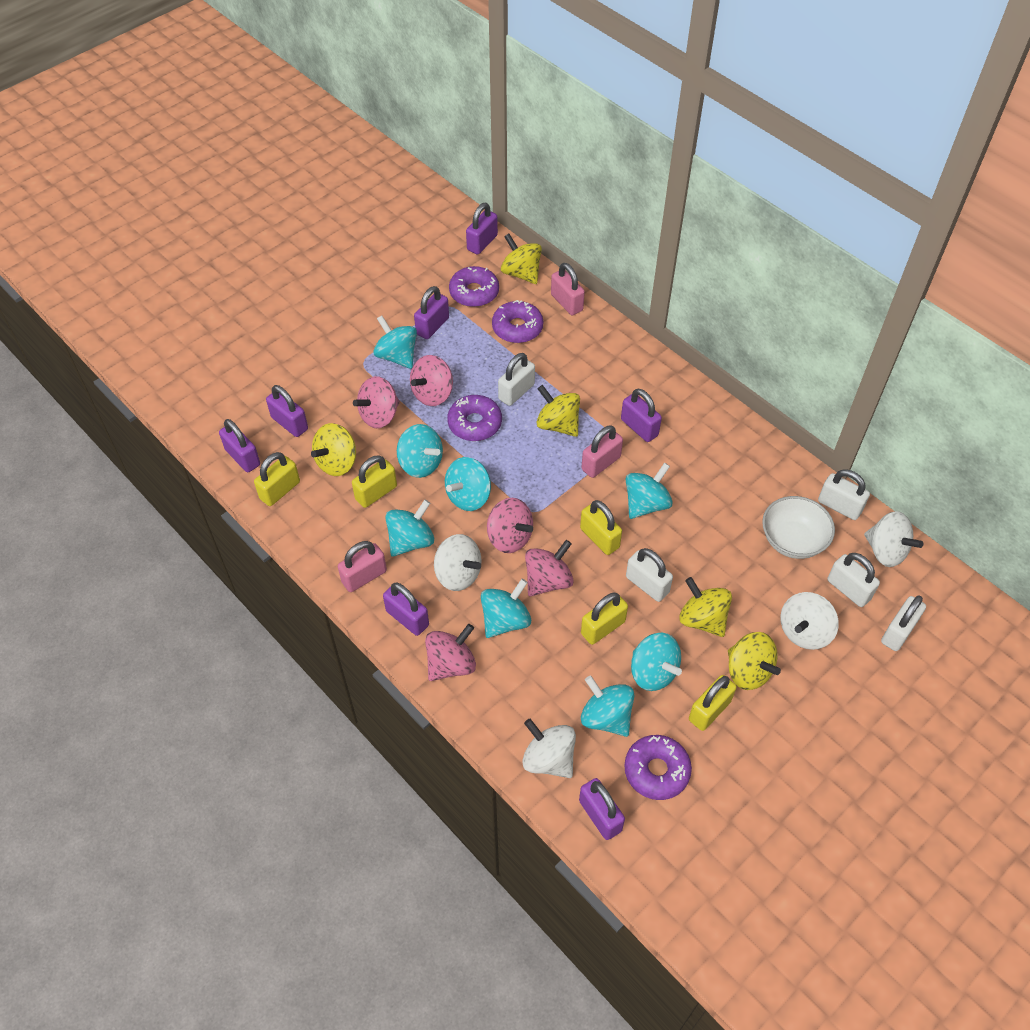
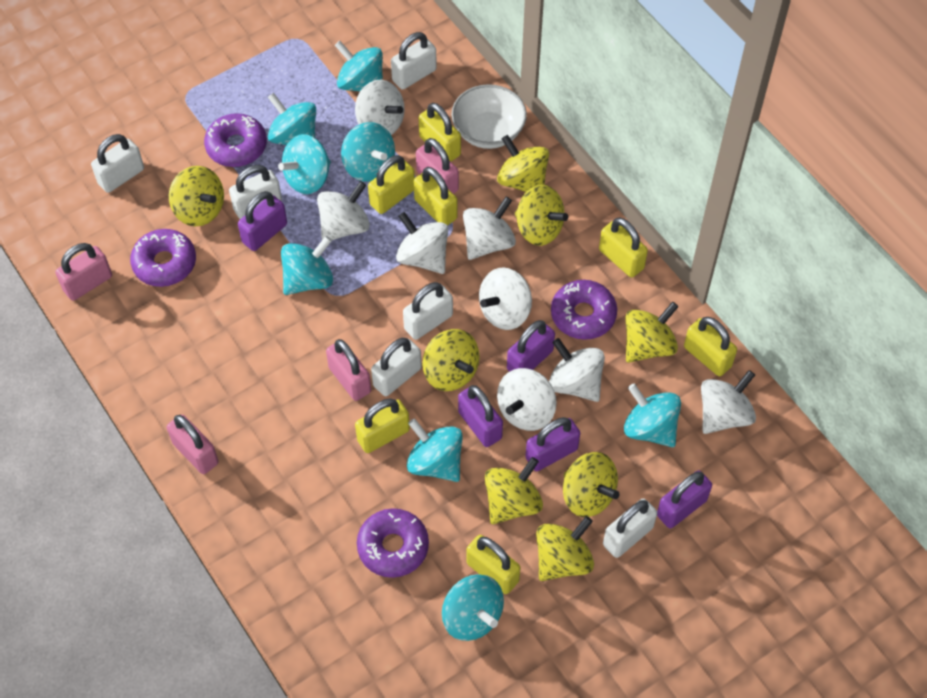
pink padlock: 3 -> 4
pink spinning top: 5 -> 0
purple padlock: 7 -> 5
white padlock: 5 -> 6
white spinning top: 4 -> 8
yellow padlock: 5 -> 7
yellow spinning top: 5 -> 8

